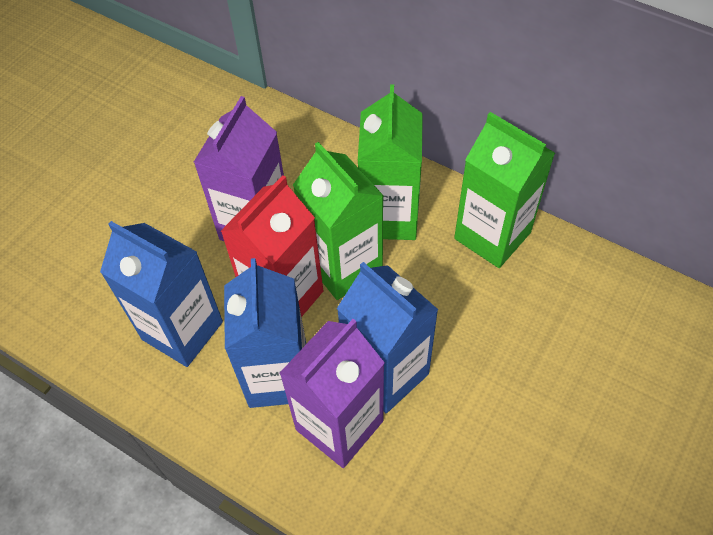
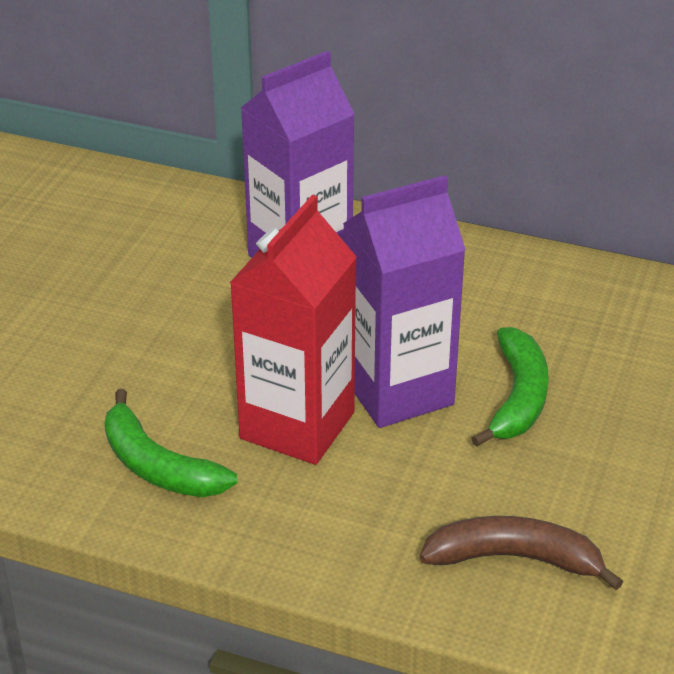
blue carton: 3 -> 0
brown banana: 0 -> 1
green banana: 0 -> 2
green carton: 3 -> 0

